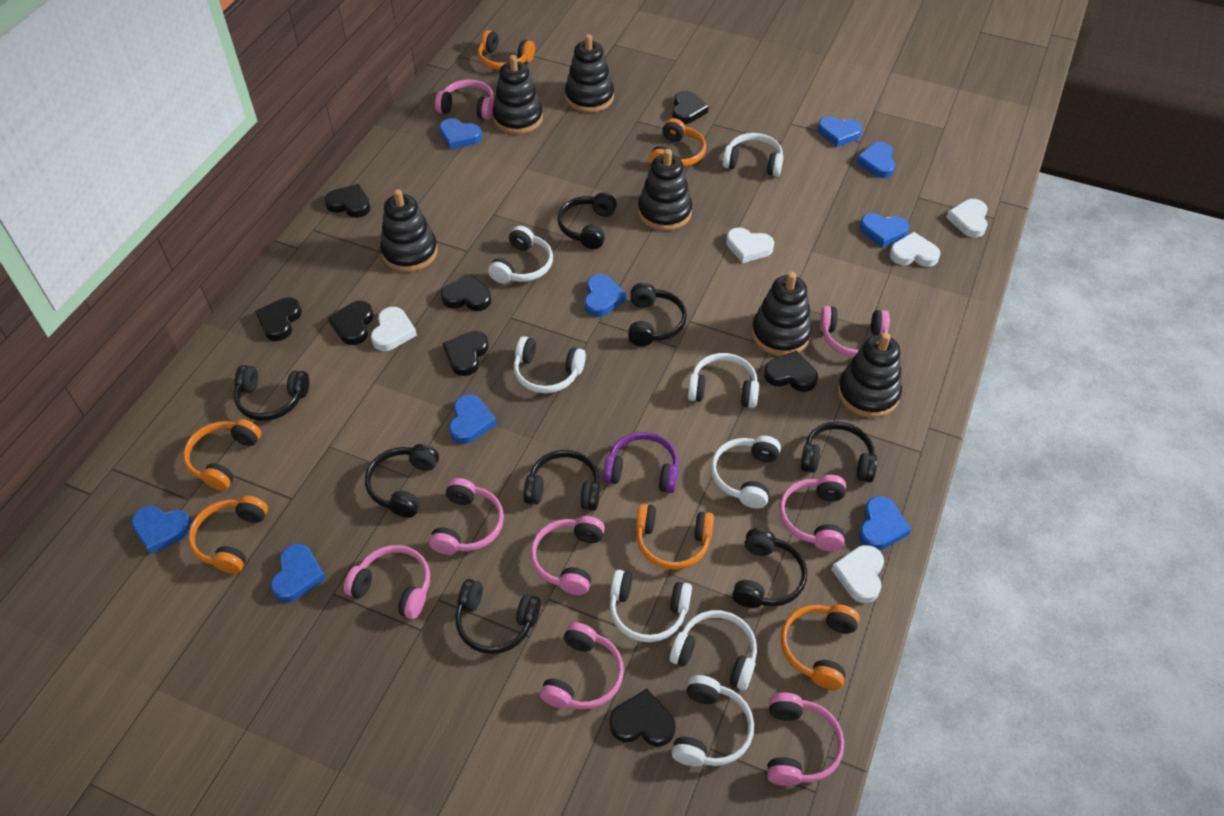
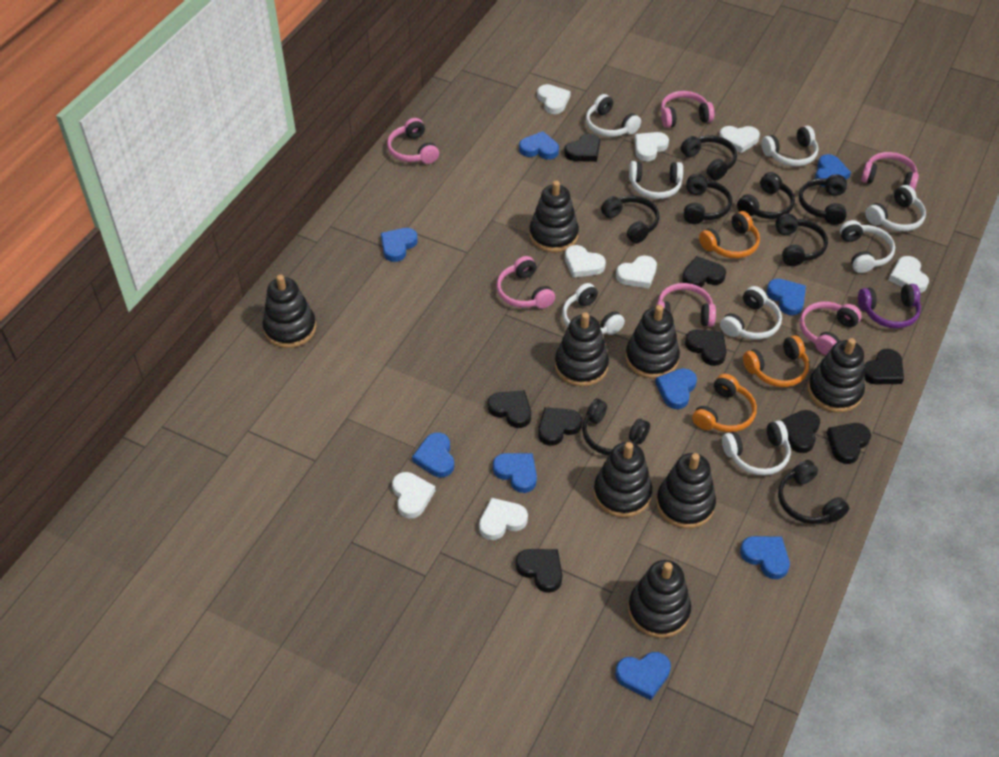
black heart: 8 -> 9
black stacking toy: 6 -> 8
orange headphones: 6 -> 3
pink headphones: 8 -> 6
white heart: 5 -> 8

